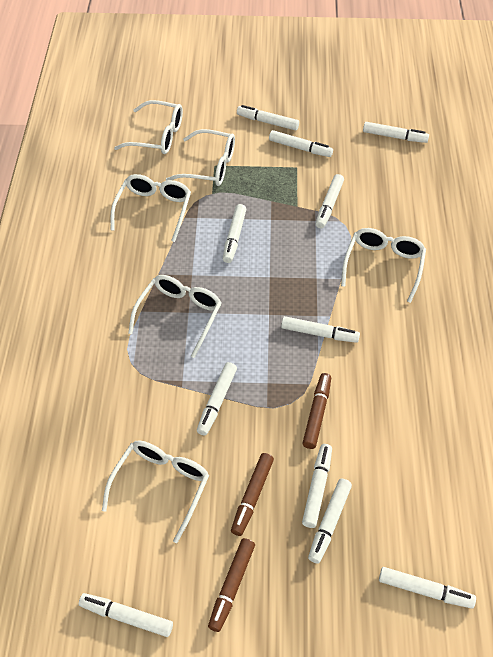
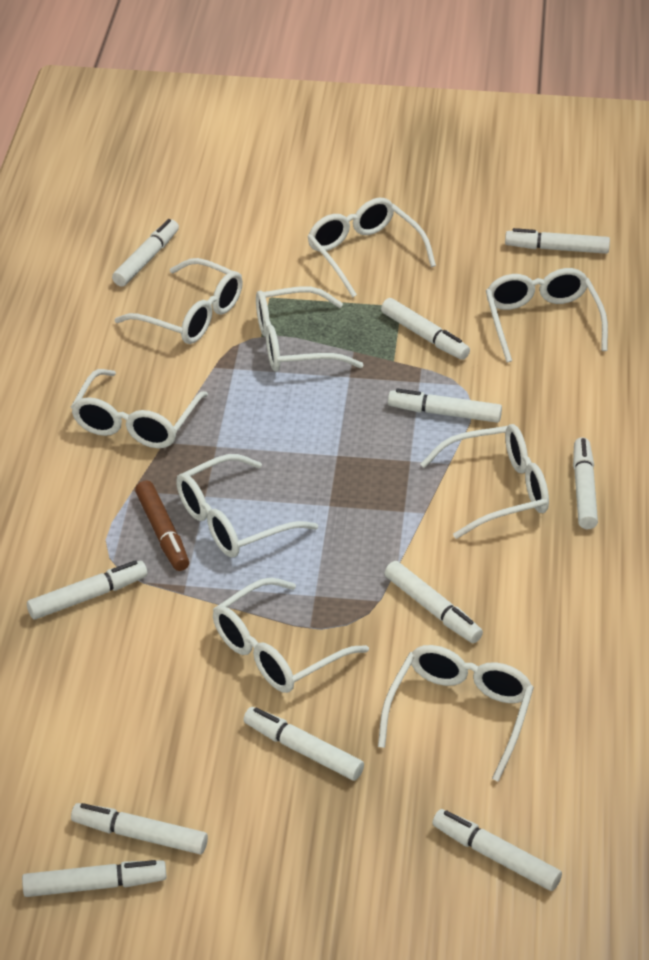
brown marker: 3 -> 1
white glasses: 6 -> 9

